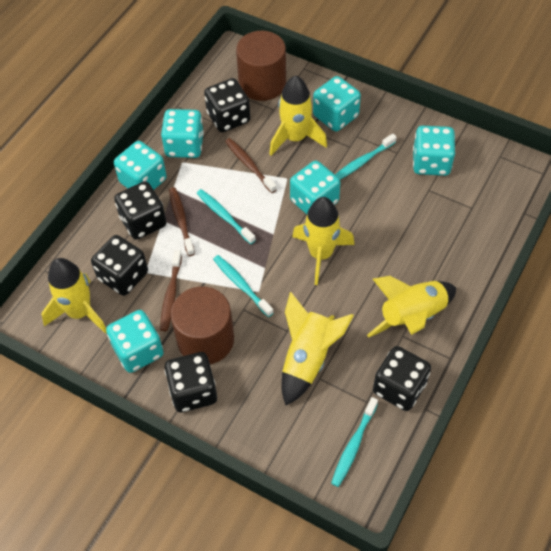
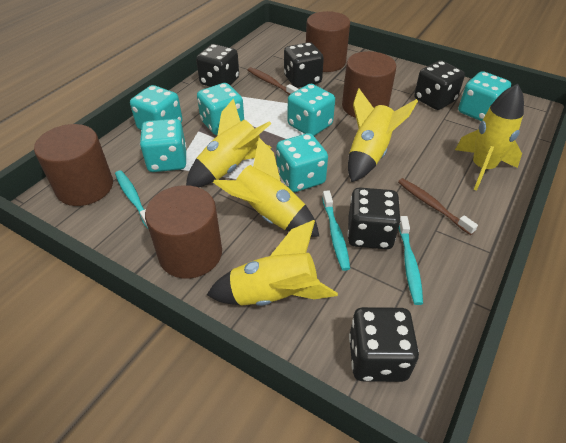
brown cylinder: 2 -> 4
brown toothbrush: 3 -> 2
turquoise toothbrush: 4 -> 3

